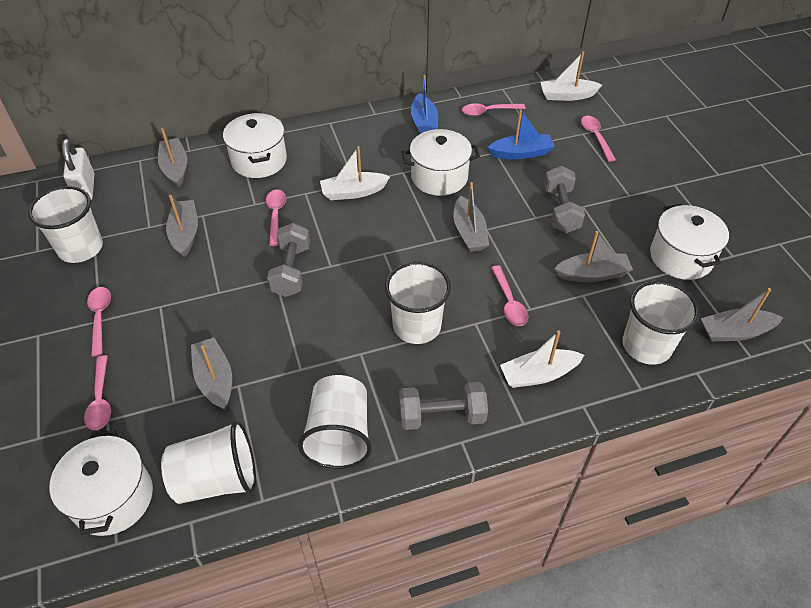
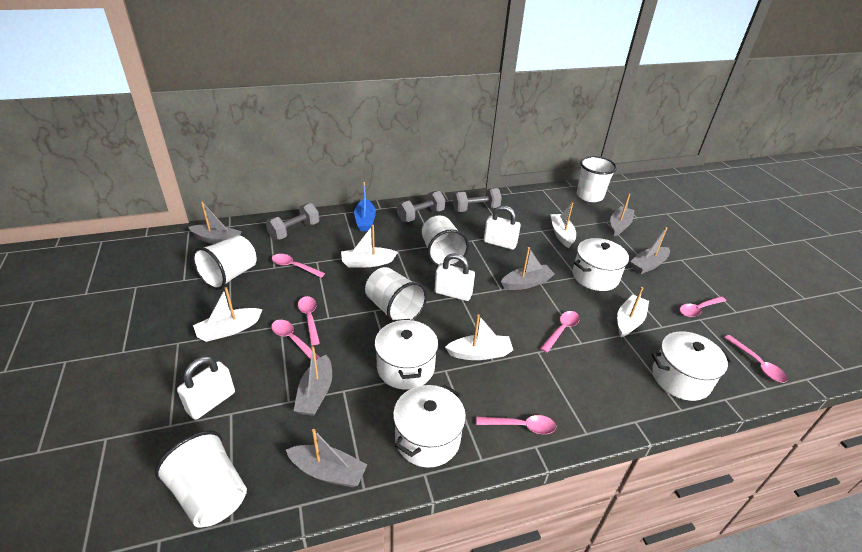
blue boat: 2 -> 1
pink spoon: 6 -> 7
white boat: 3 -> 5
white padlock: 1 -> 3

